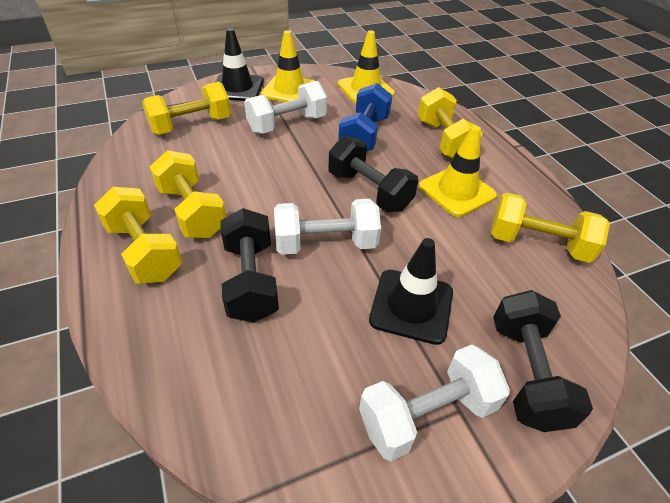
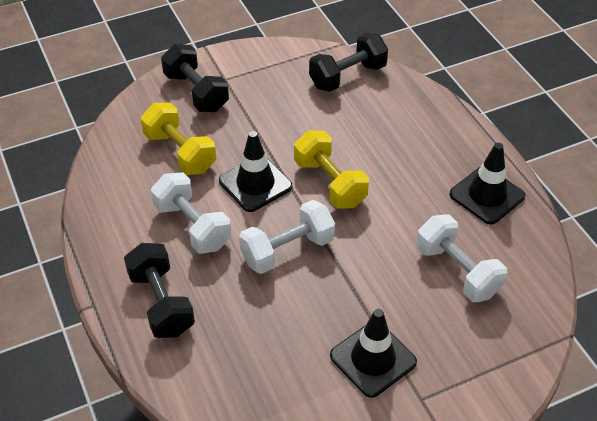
black traffic cone: 2 -> 3
blue dumbbell: 1 -> 0
yellow dumbbell: 5 -> 2
yellow traffic cone: 3 -> 0

